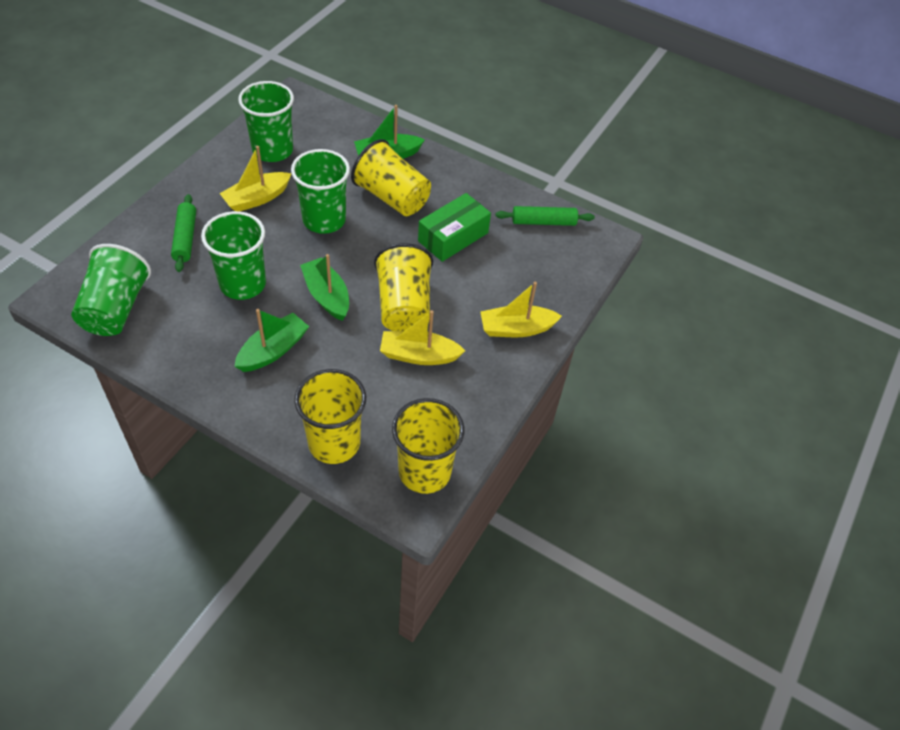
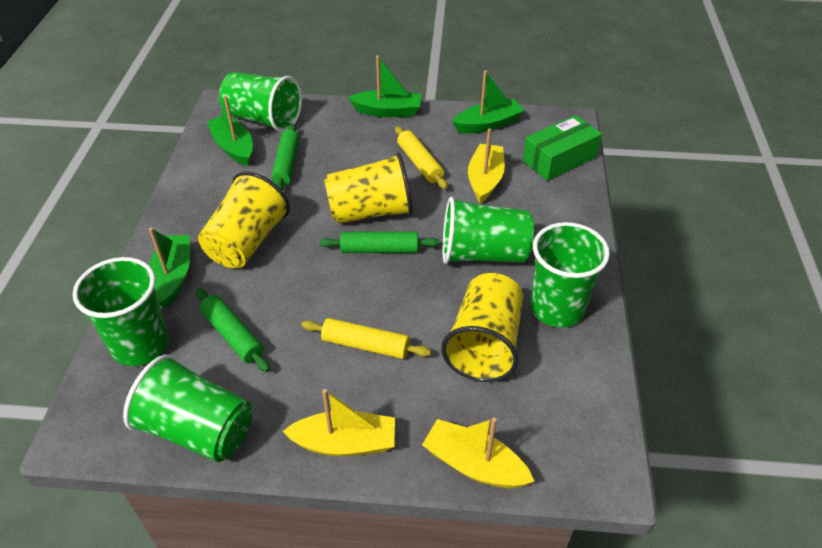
green boat: 3 -> 4
green cup: 4 -> 5
green rolling pin: 2 -> 3
yellow cup: 4 -> 3
yellow rolling pin: 0 -> 2

